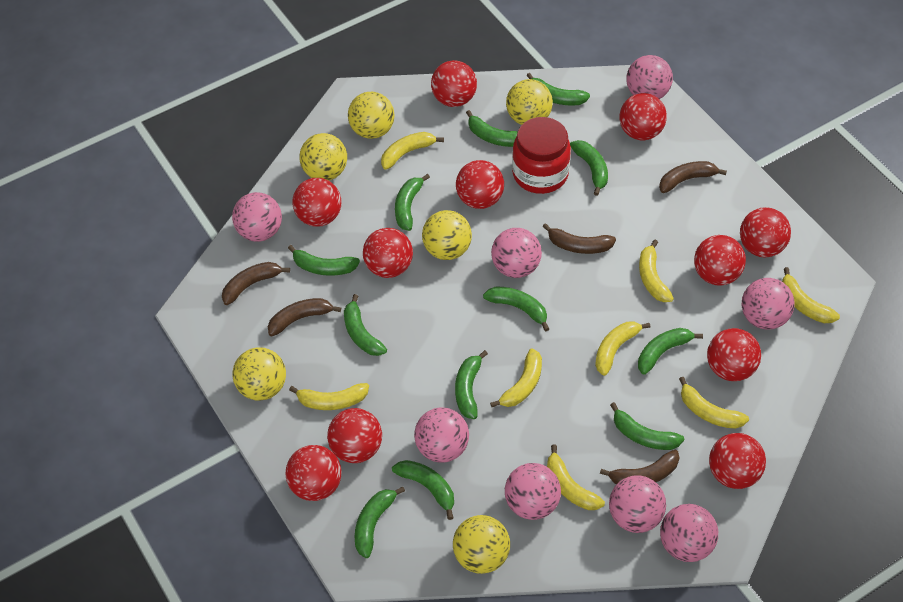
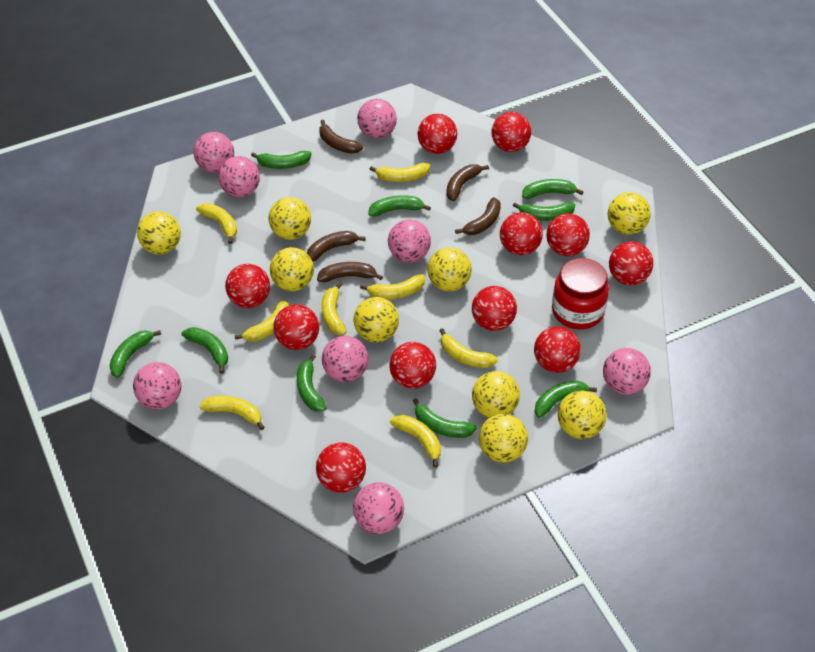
green banana: 12 -> 9
yellow ball: 6 -> 9

